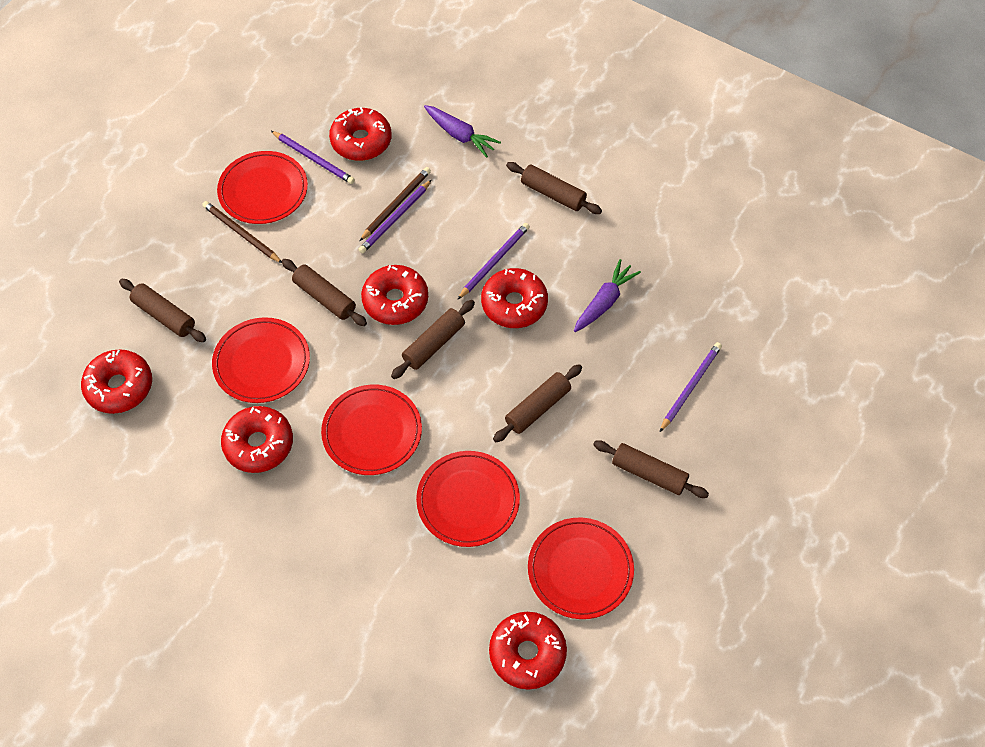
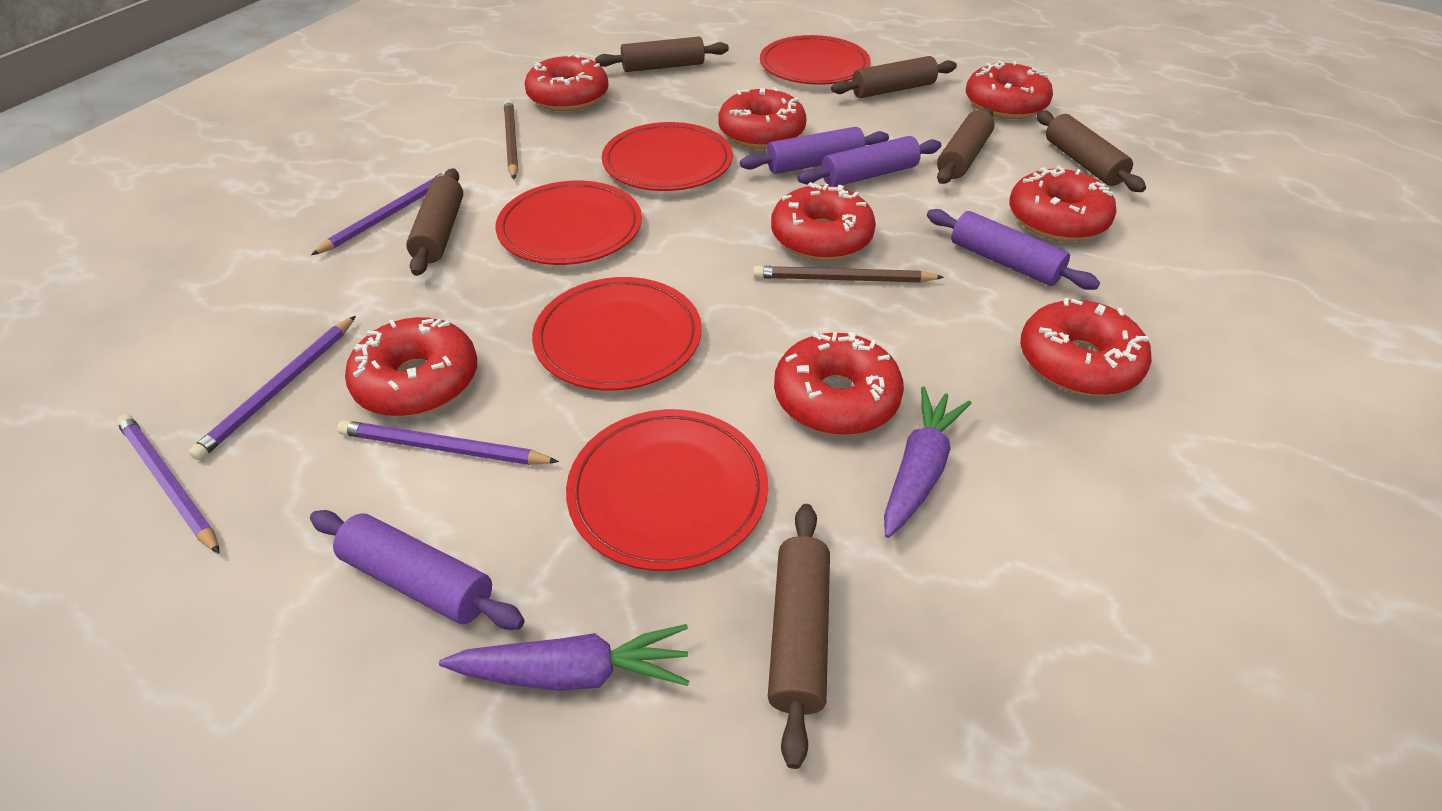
purple rolling pin: 0 -> 4
red donut: 6 -> 8

